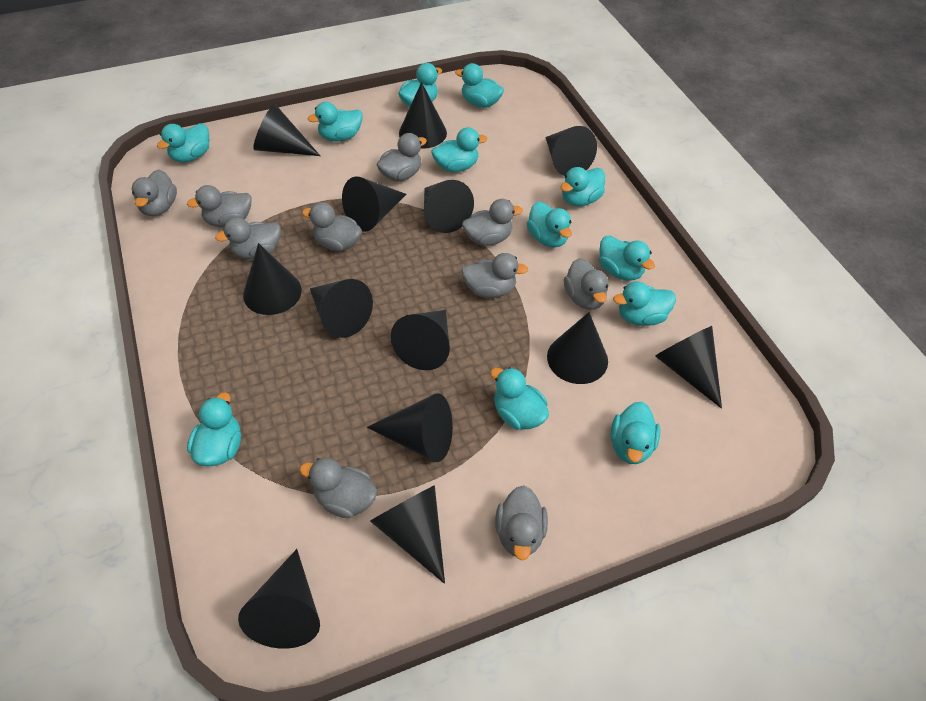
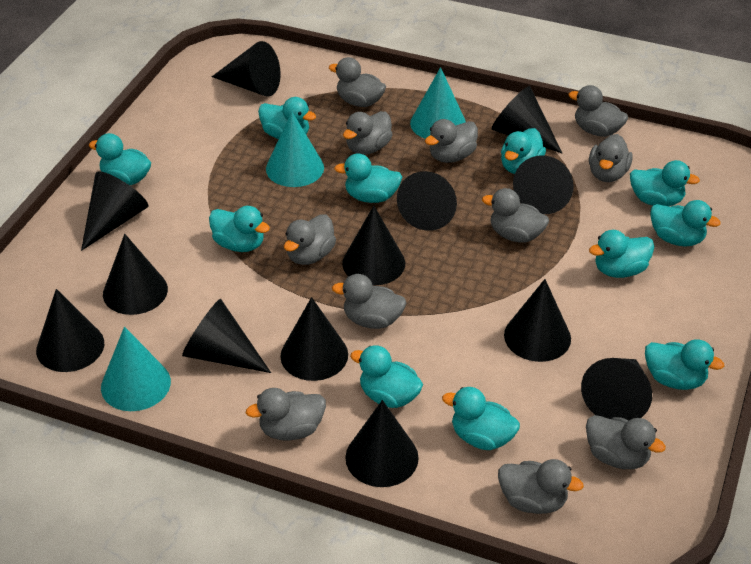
grey duck: 10 -> 11
turquoise cone: 0 -> 3
turquoise duck: 12 -> 11

